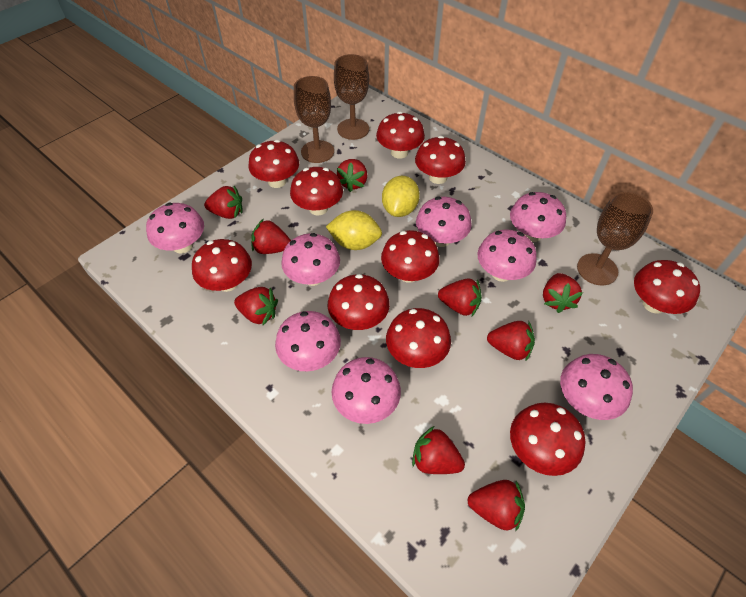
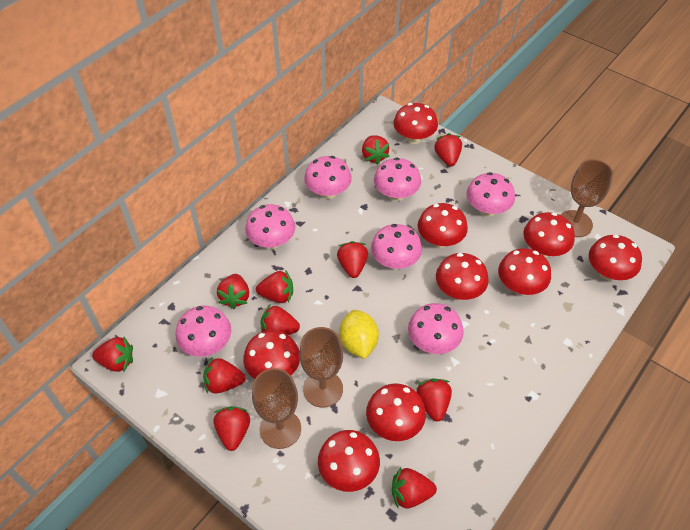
pink mushroom: 8 -> 7
red mushroom: 10 -> 9
red strawberry: 9 -> 11
yellow lemon: 2 -> 1

